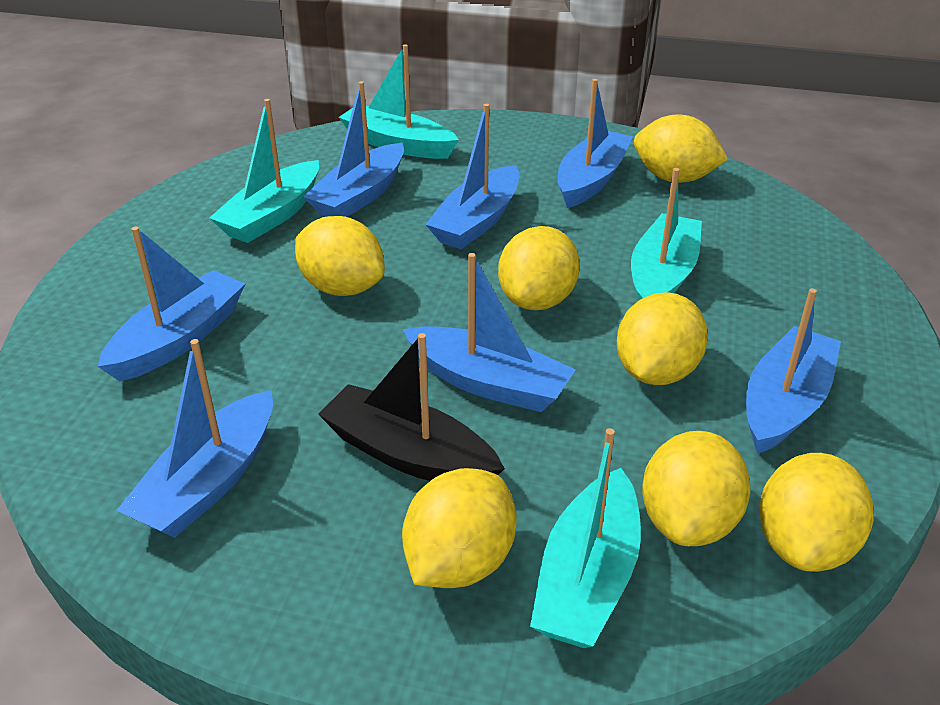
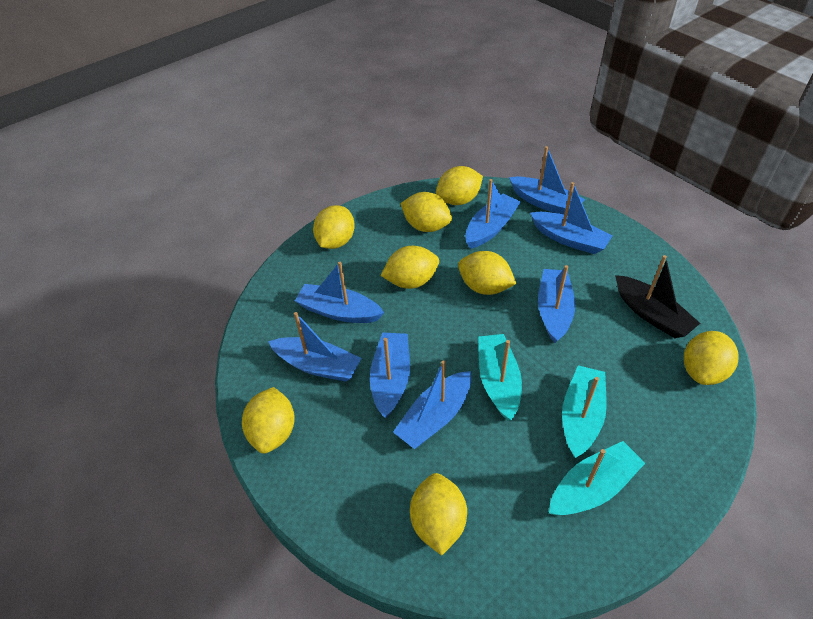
blue boat: 7 -> 8
turquoise boat: 4 -> 3
yellow lemon: 7 -> 8

